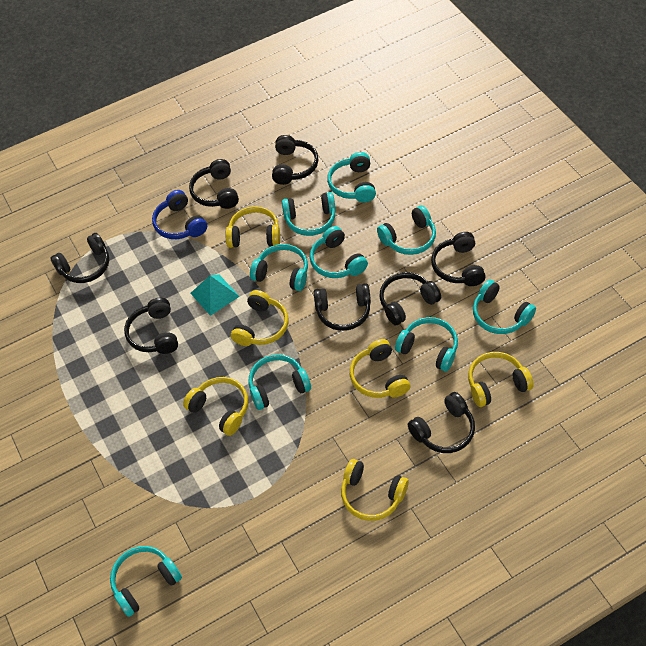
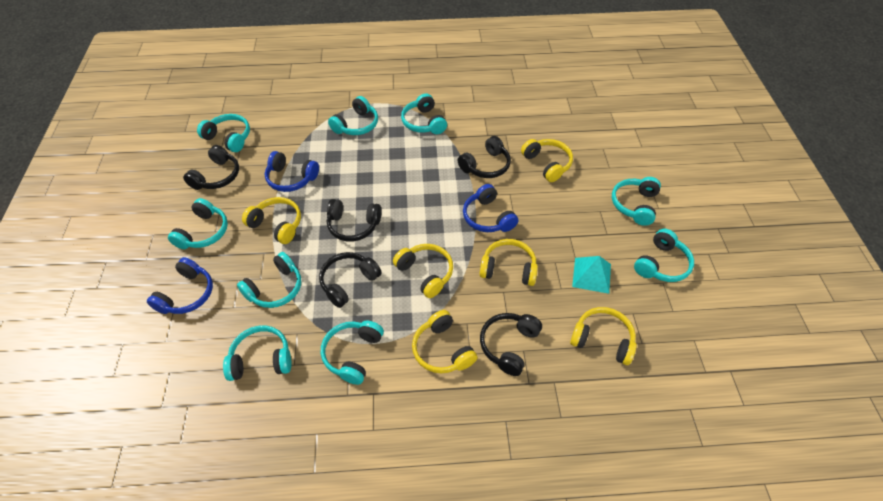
black headphones: 8 -> 5
blue headphones: 1 -> 3

